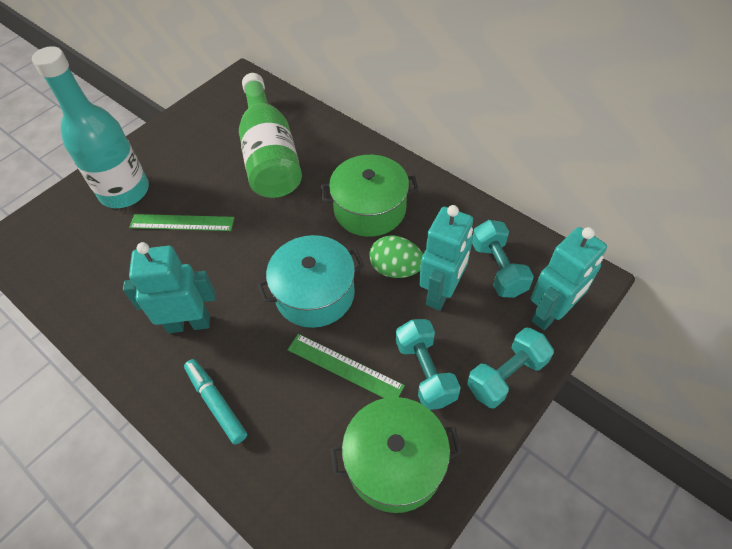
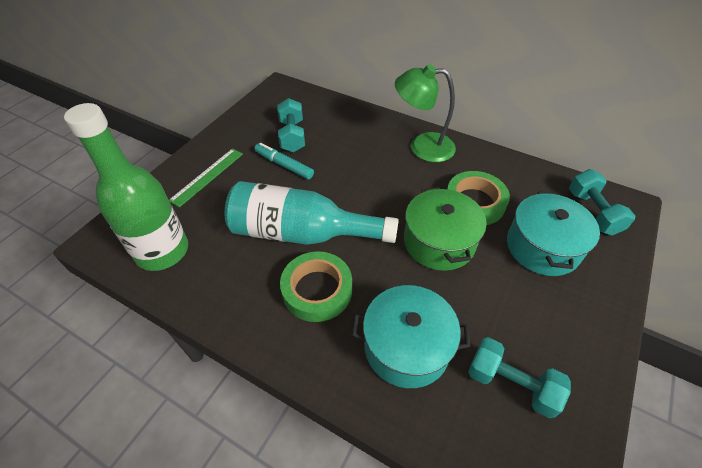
green egg: 1 -> 0
green lamp: 0 -> 1
green pot: 2 -> 1
green ruler: 2 -> 1
green tape: 0 -> 2
turquoise pot: 1 -> 2
turquoise robot: 3 -> 0

